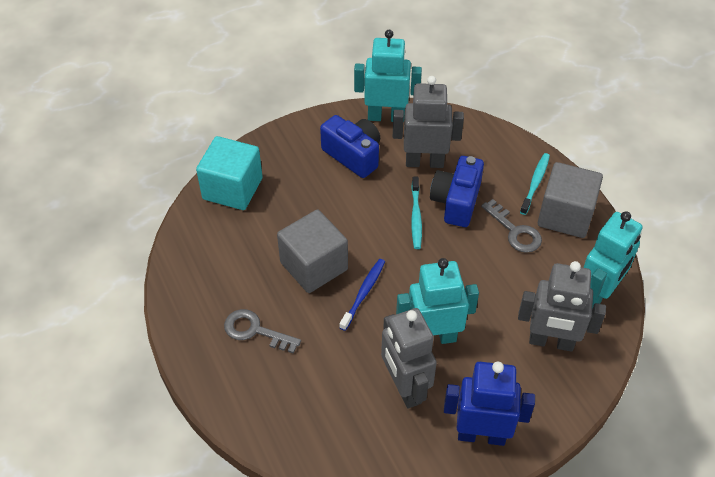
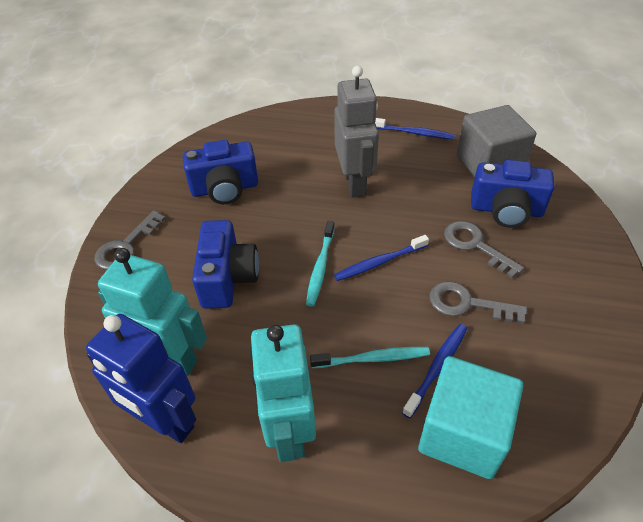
blue camera: 2 -> 3
blue toothbrush: 1 -> 3
grey cube: 2 -> 1
grey key: 2 -> 3
grey robot: 3 -> 1
turquoise robot: 3 -> 2

